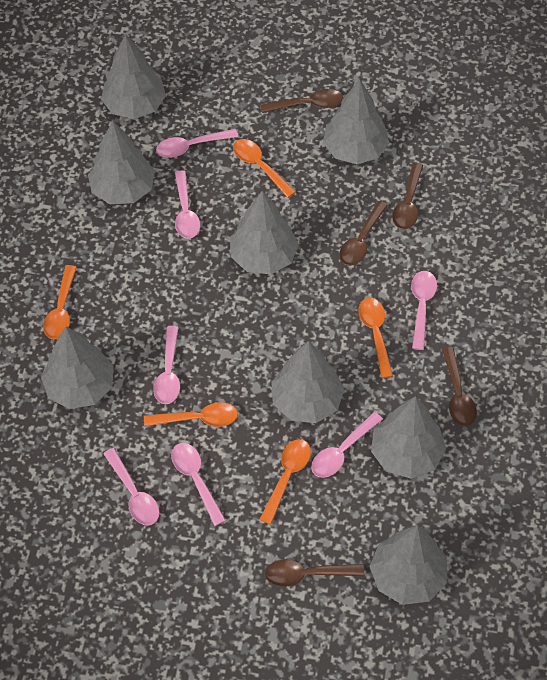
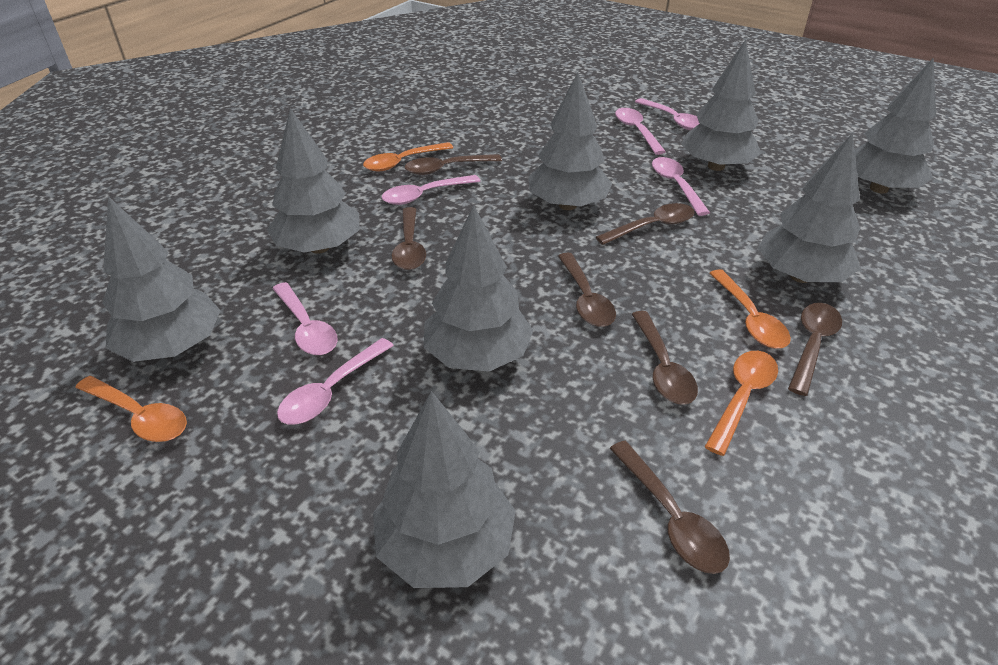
brown spoon: 5 -> 7
orange spoon: 5 -> 4
pink spoon: 7 -> 6

